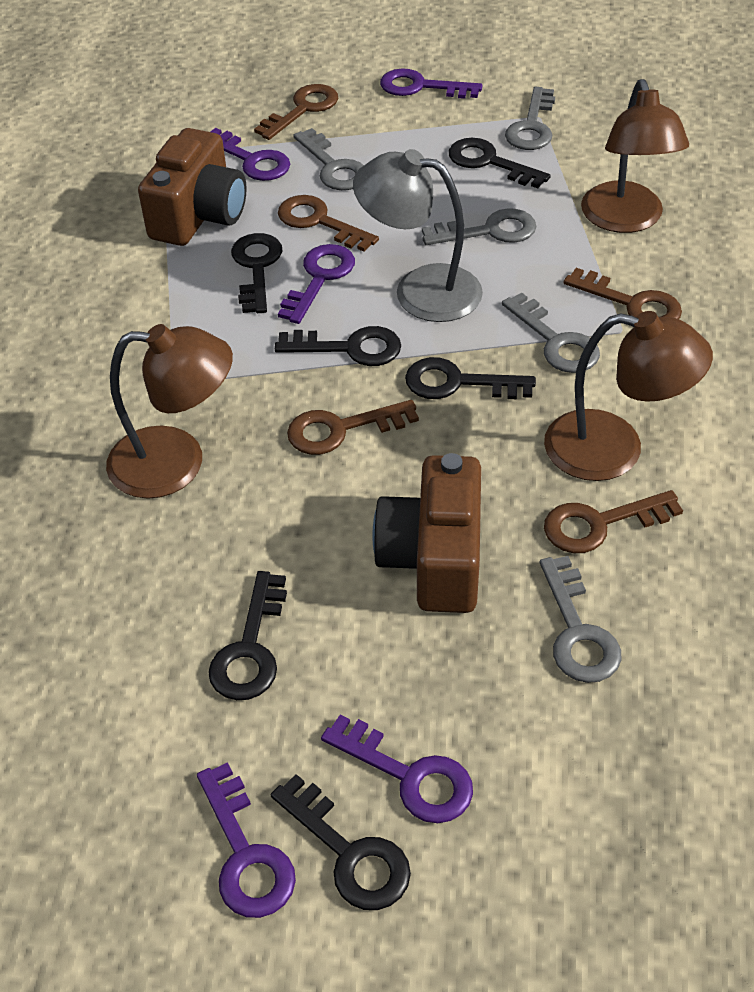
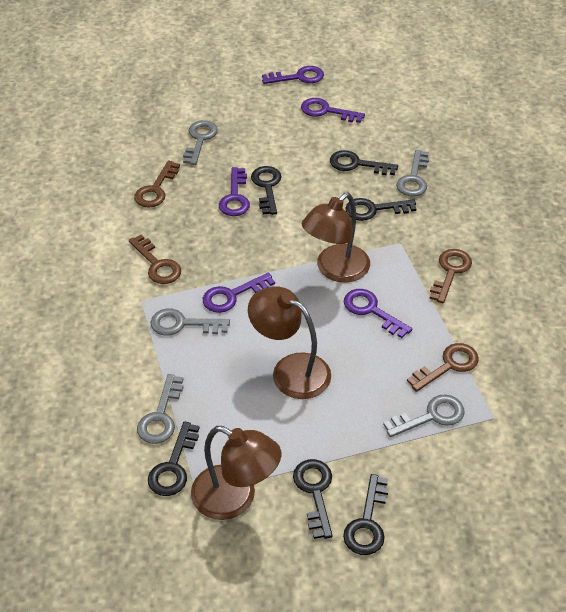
brown camera: 2 -> 0
brown key: 5 -> 4
grey lamp: 1 -> 0

